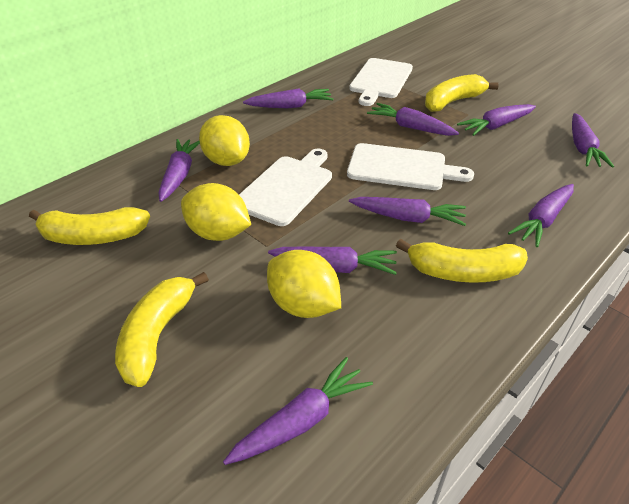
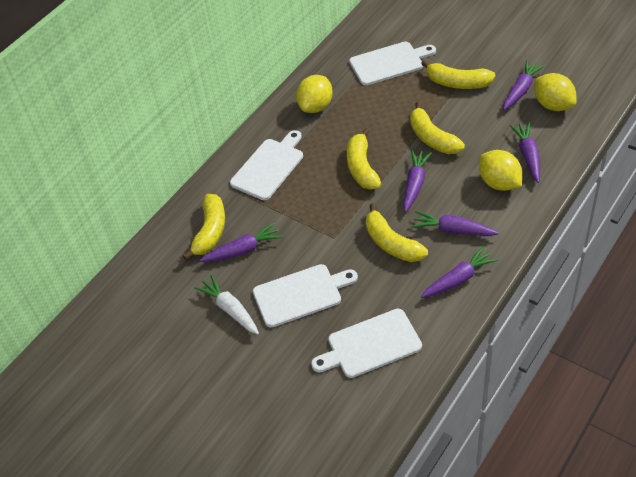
purple carrot: 9 -> 6
white carrot: 0 -> 1
white cutting board: 3 -> 4
yellow banana: 4 -> 5

